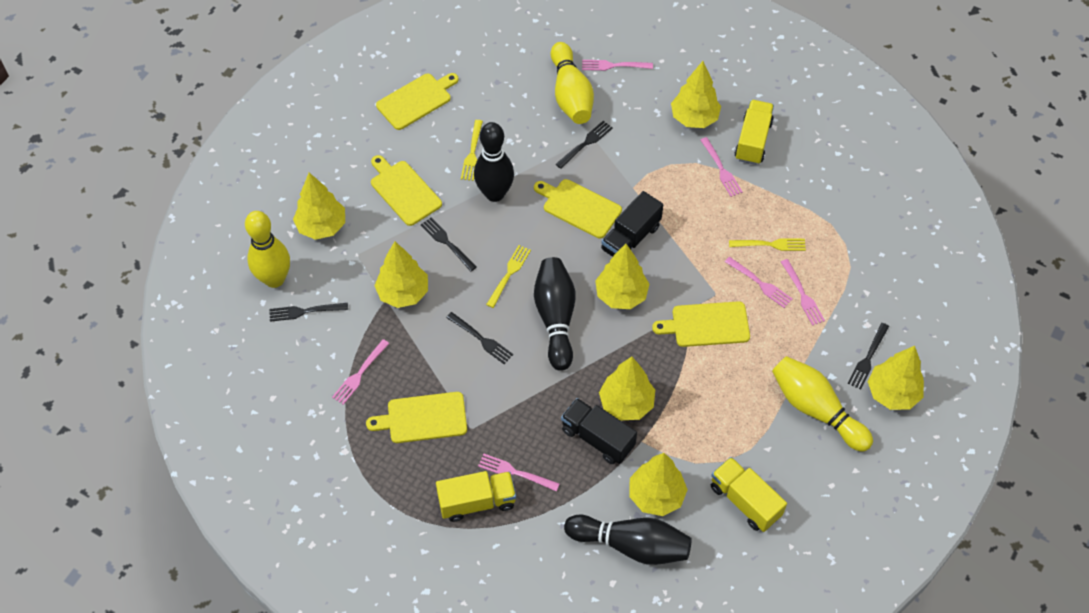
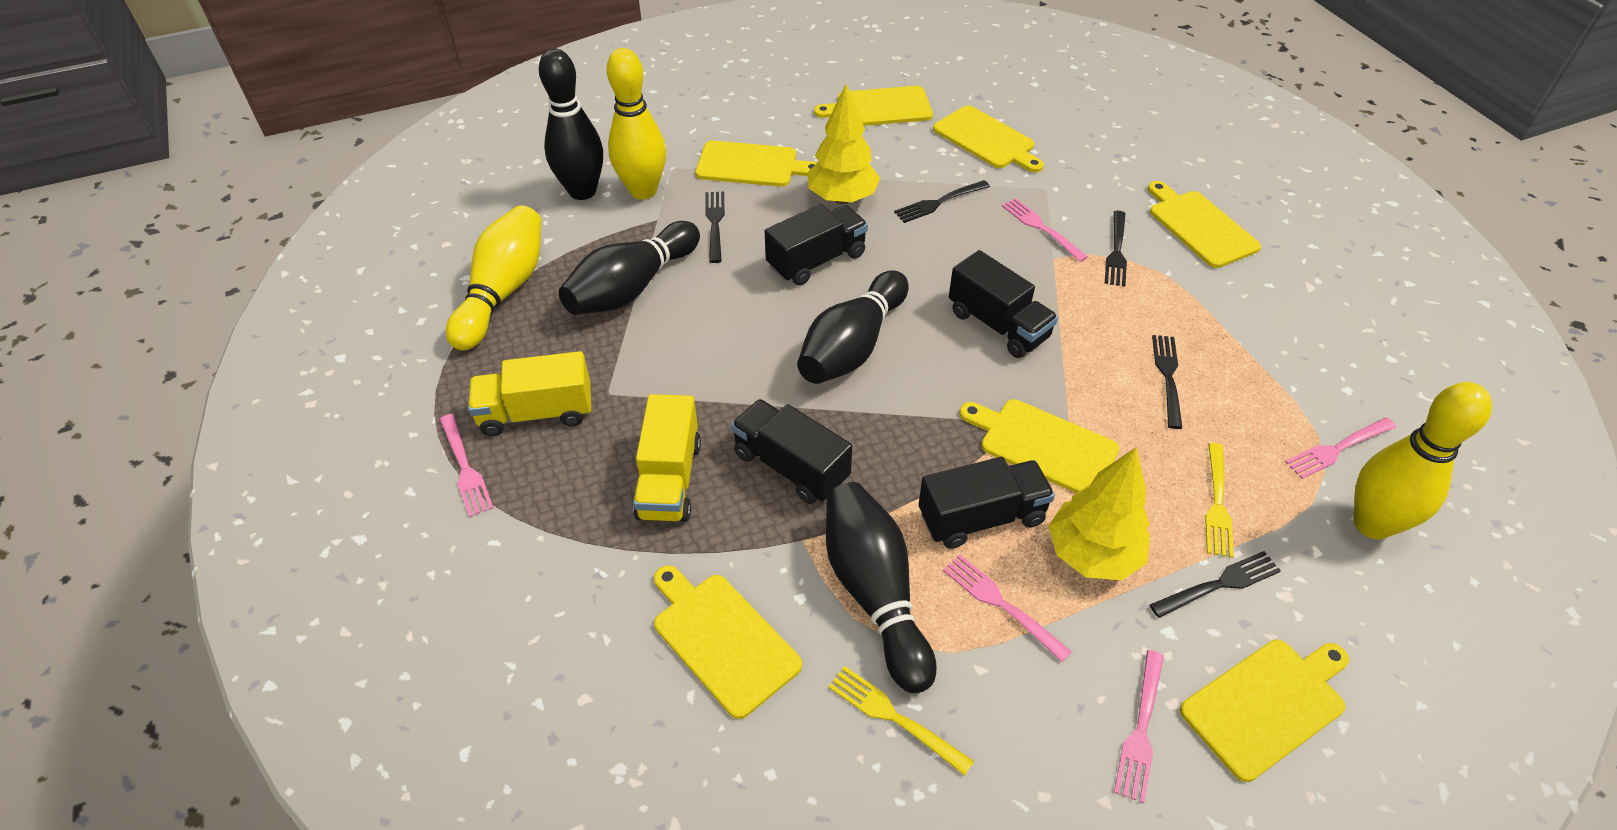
black bowling pin: 3 -> 4
black truck: 2 -> 4
pink fork: 6 -> 5
yellow cutting board: 5 -> 7
yellow fork: 3 -> 2
yellow tree: 7 -> 2
yellow truck: 3 -> 2

